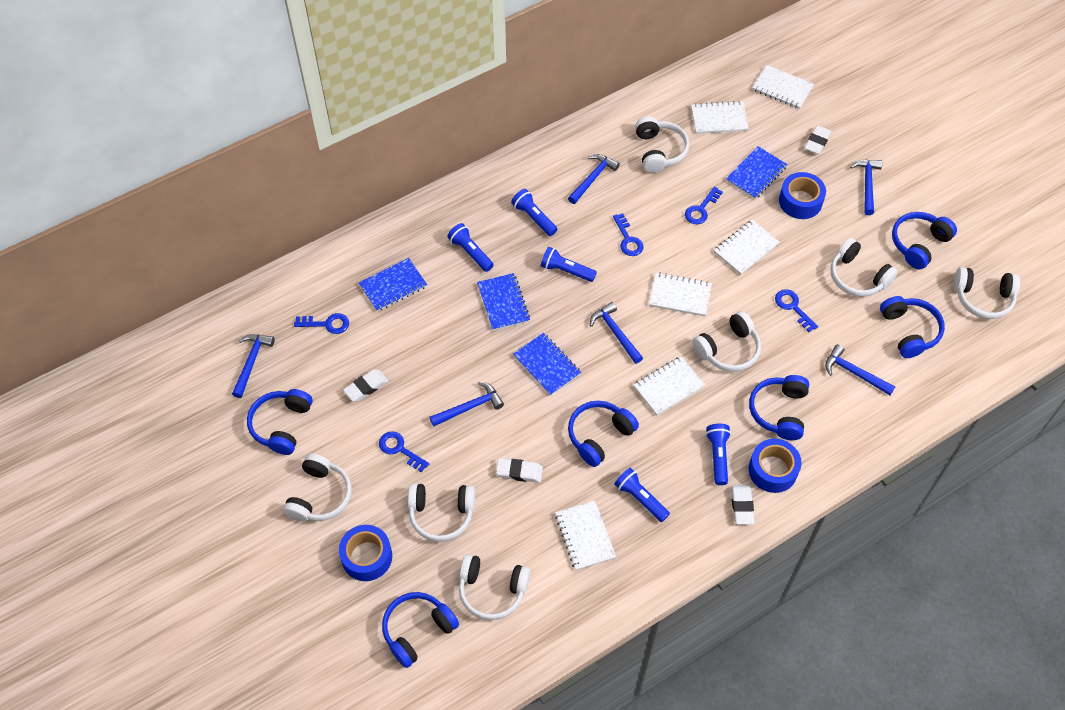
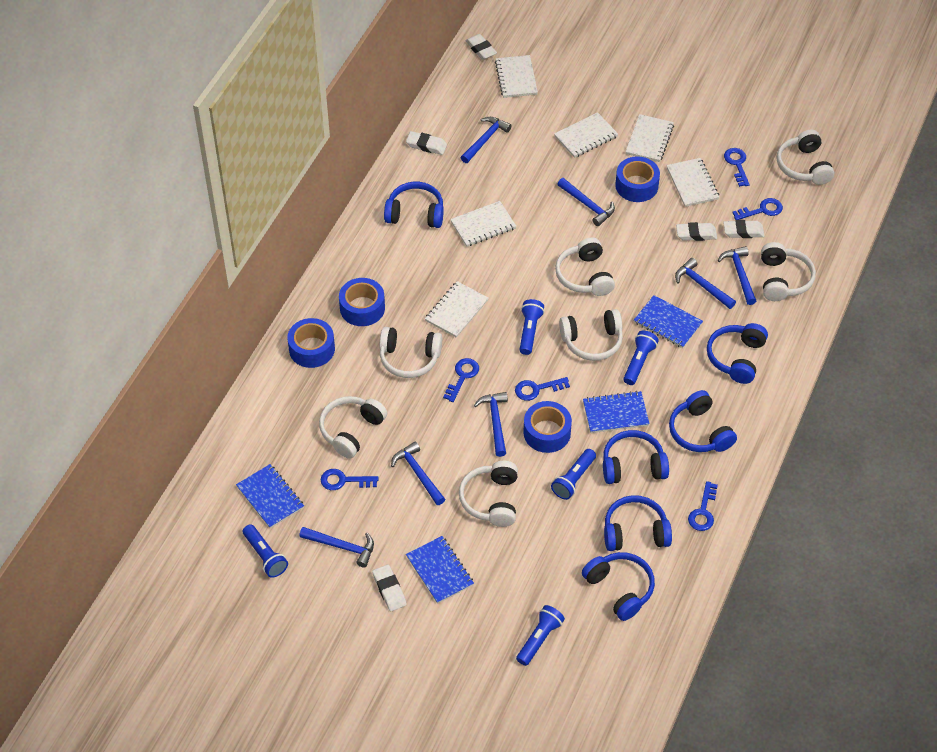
blue hammer: 6 -> 7
blue key: 5 -> 6
blue tape: 3 -> 4
white eraser: 4 -> 5

